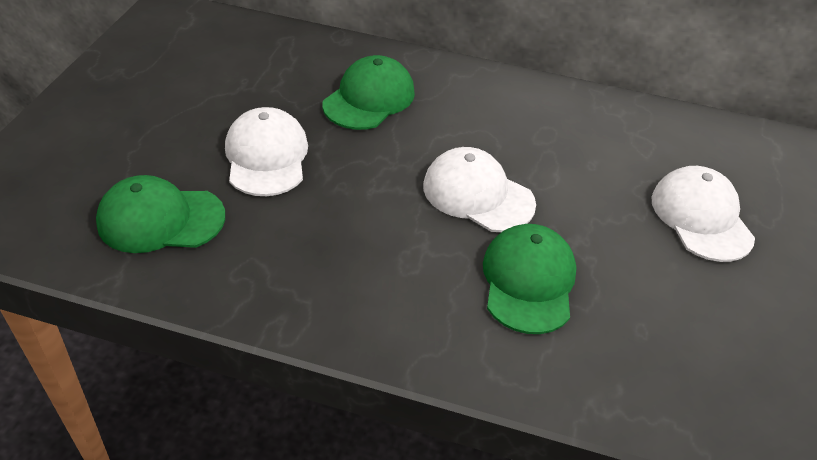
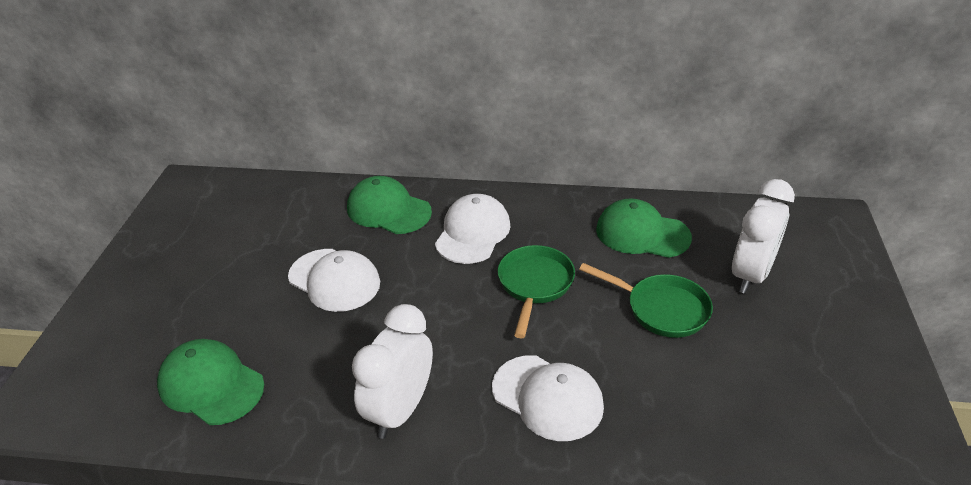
green pan: 0 -> 2
white clock: 0 -> 2

